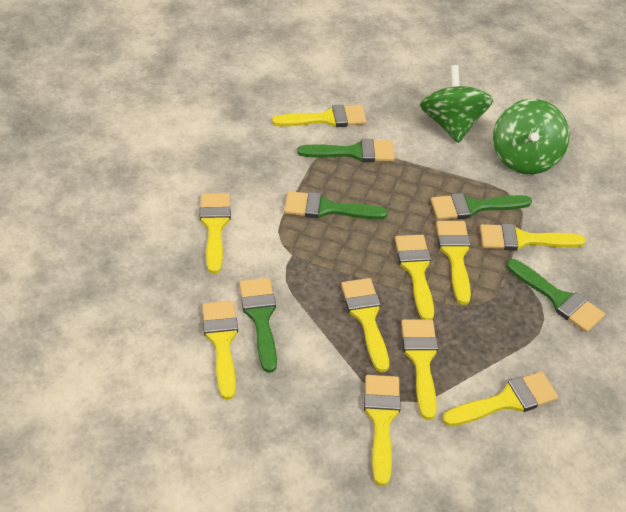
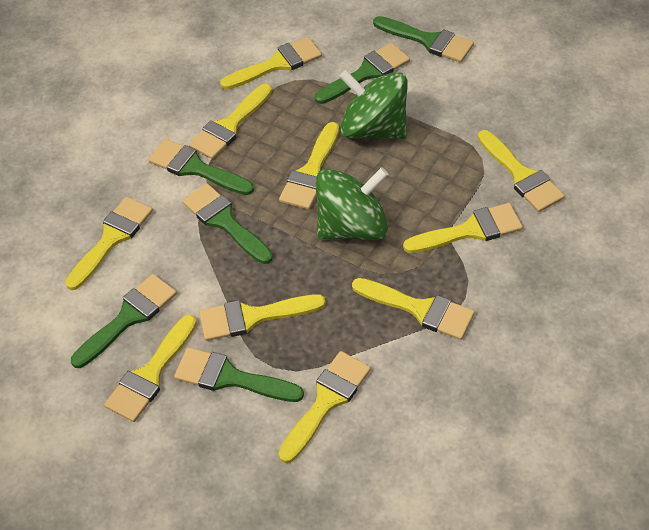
green brush: 5 -> 6

